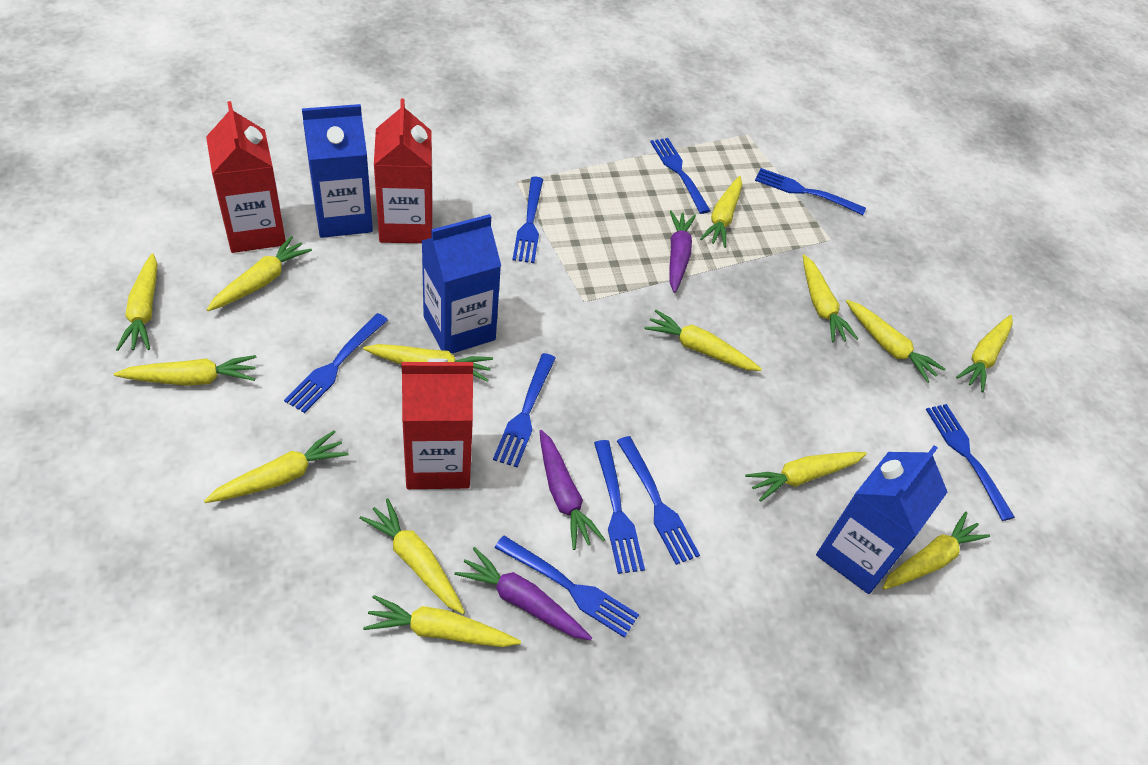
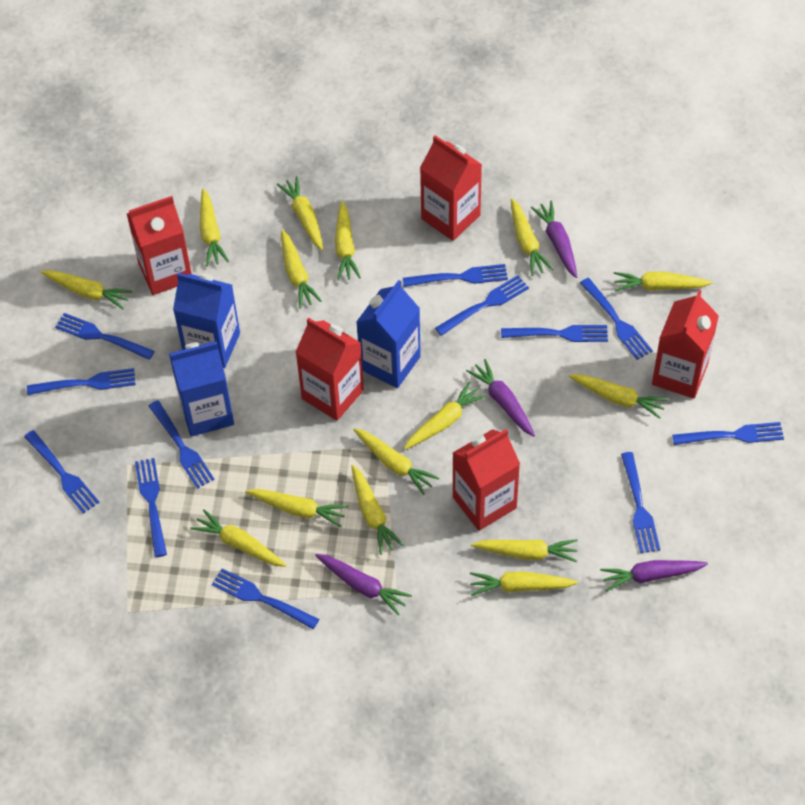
blue fork: 9 -> 12
purple carrot: 3 -> 4
red carton: 3 -> 5
yellow carrot: 14 -> 15

